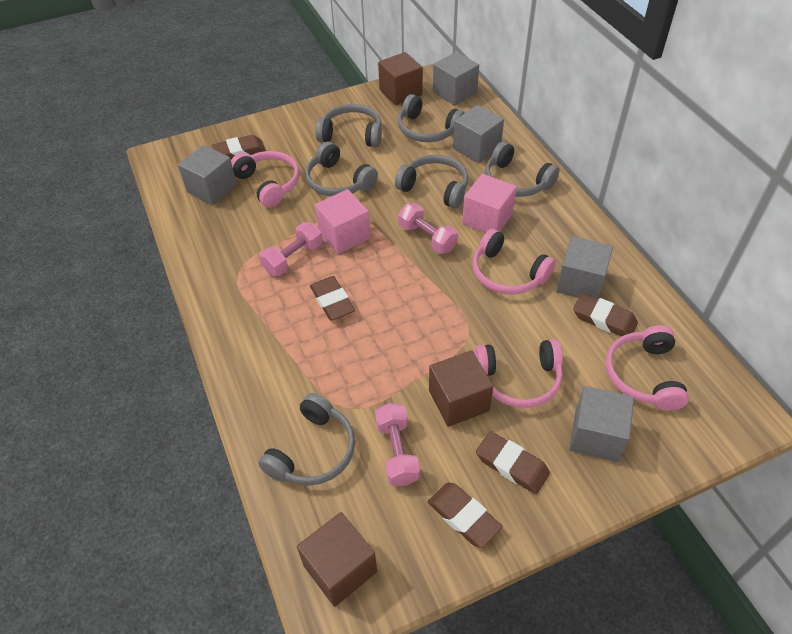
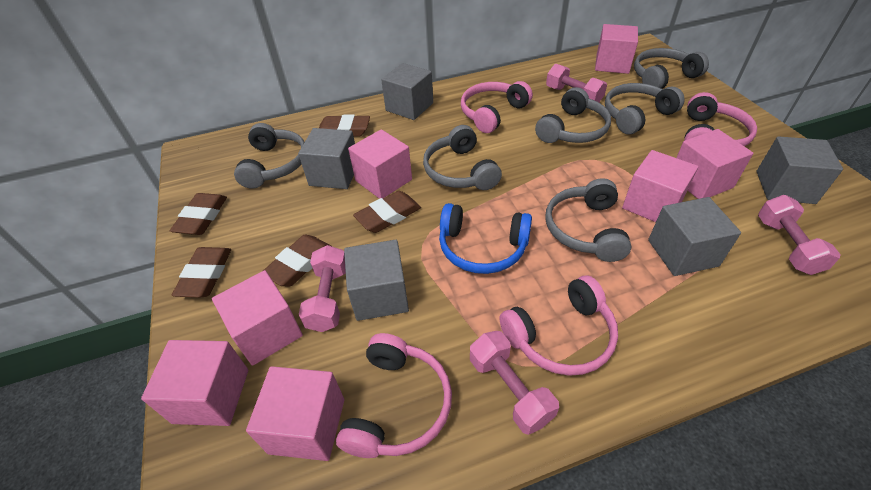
blue headphones: 0 -> 1
brown cube: 3 -> 0
pink cube: 2 -> 7
pink dumbbell: 3 -> 4

